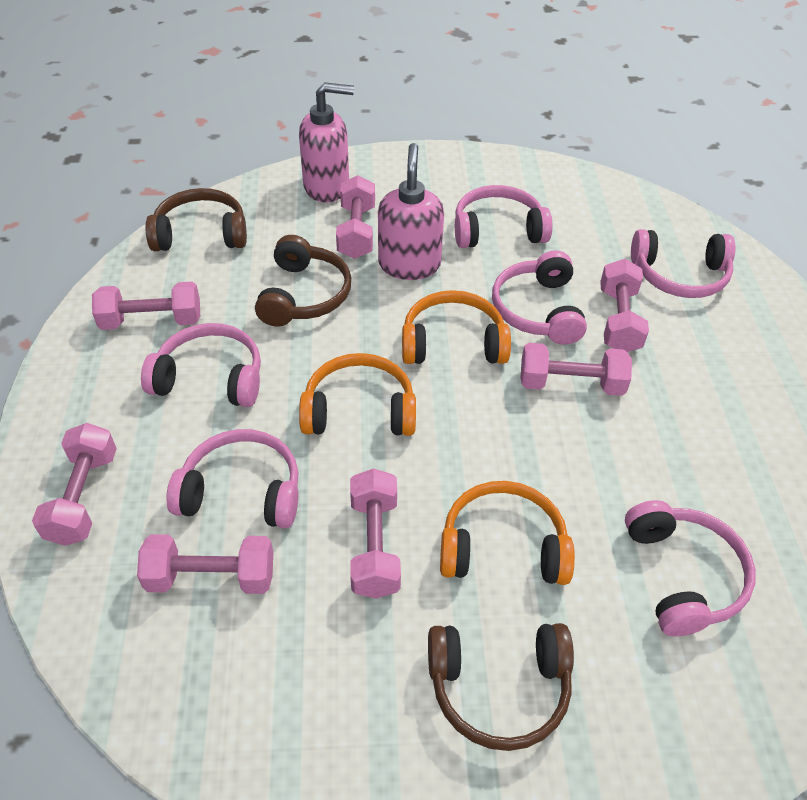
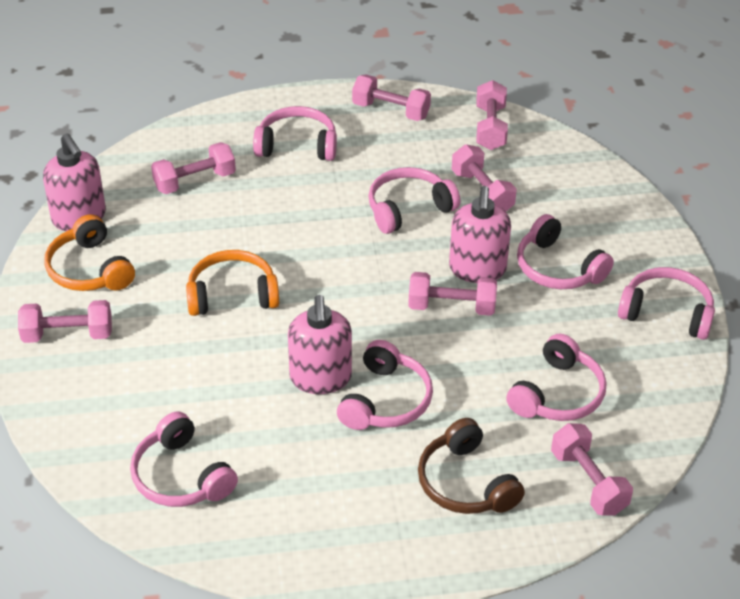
brown headphones: 3 -> 1
orange headphones: 3 -> 2
pink headphones: 6 -> 7
pink soap dispenser: 2 -> 3

